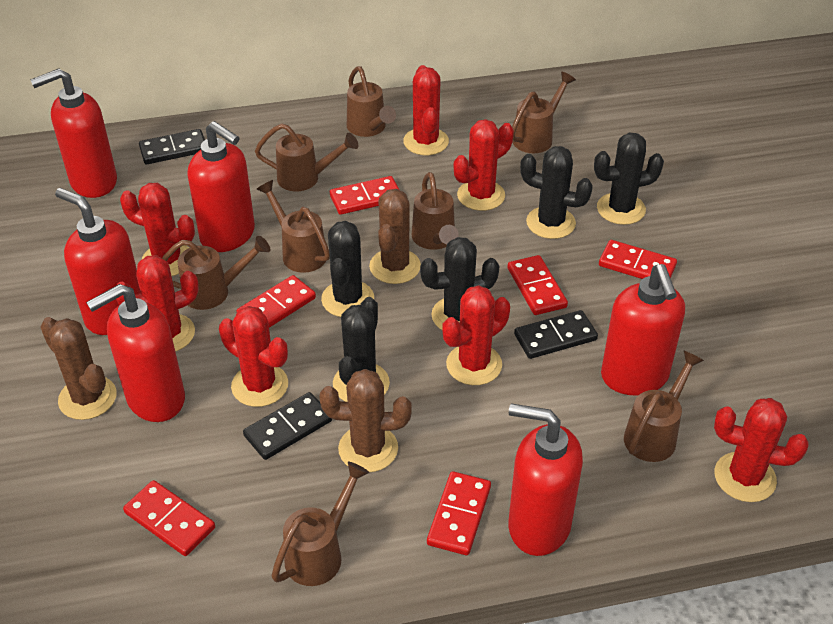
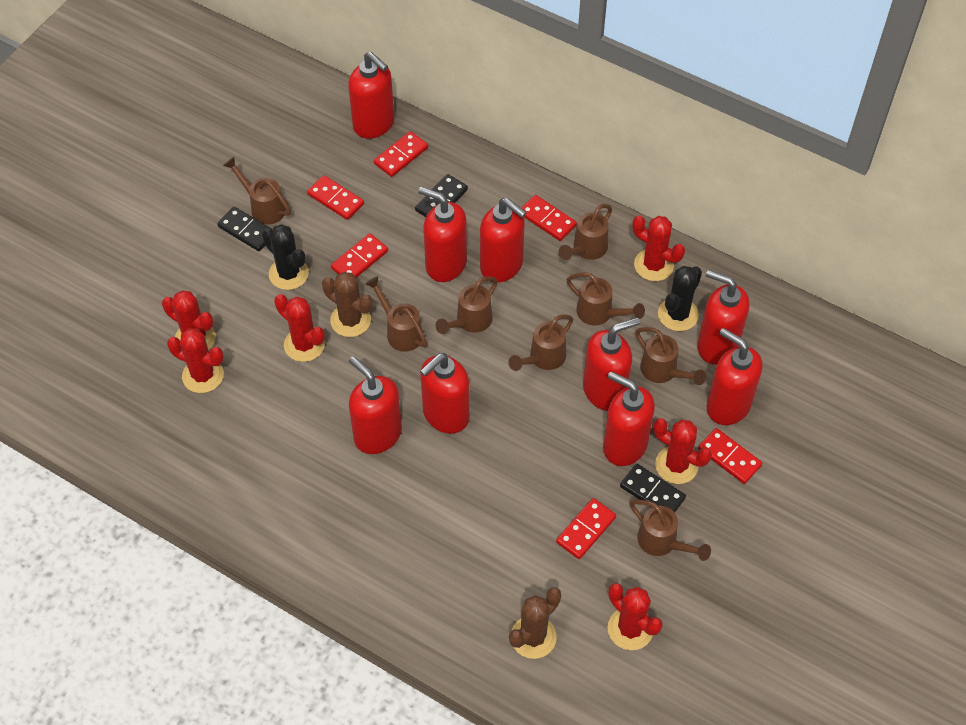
black cactus: 5 -> 2
brown cactus: 3 -> 2
red cactus: 7 -> 6
red soap dispenser: 6 -> 9

